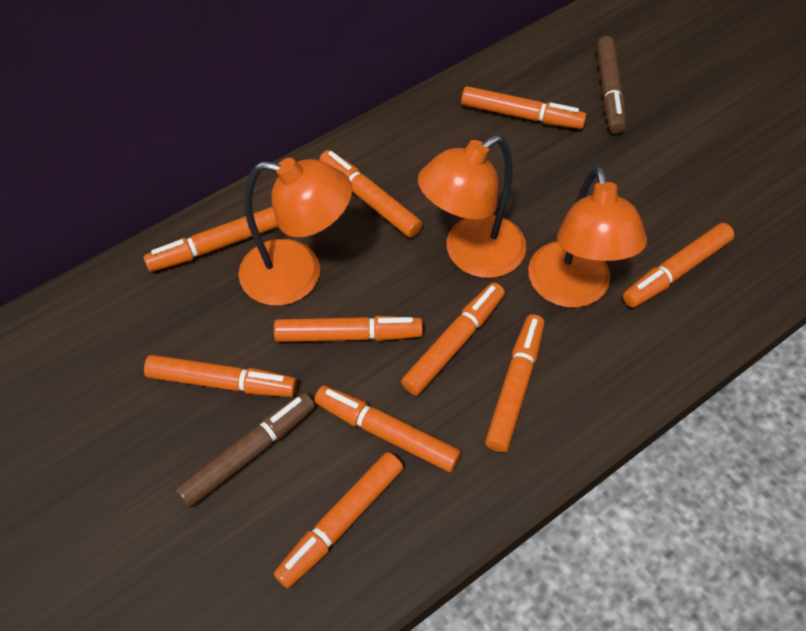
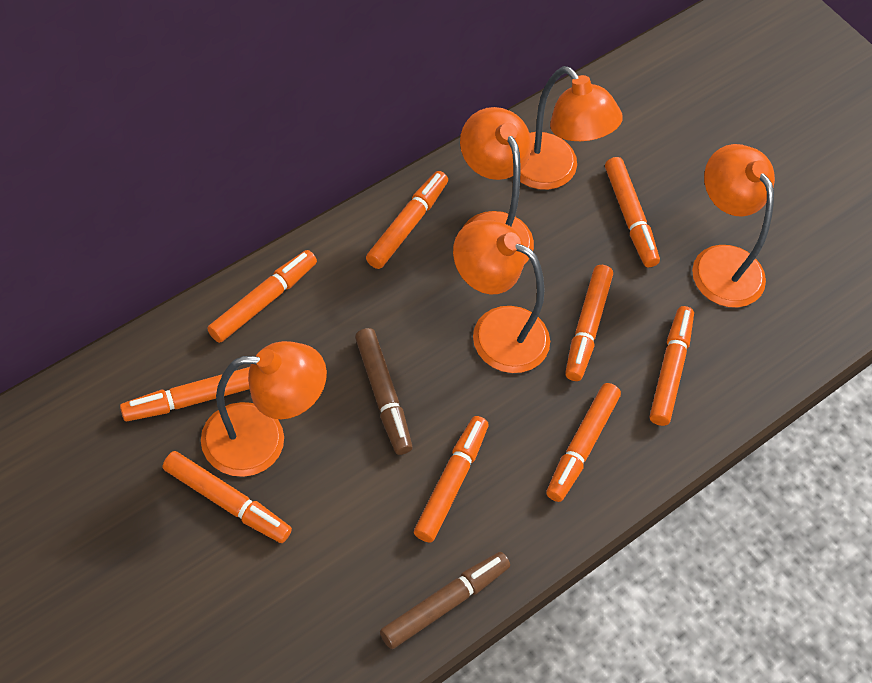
orange lamp: 3 -> 5
orange marker: 10 -> 9

